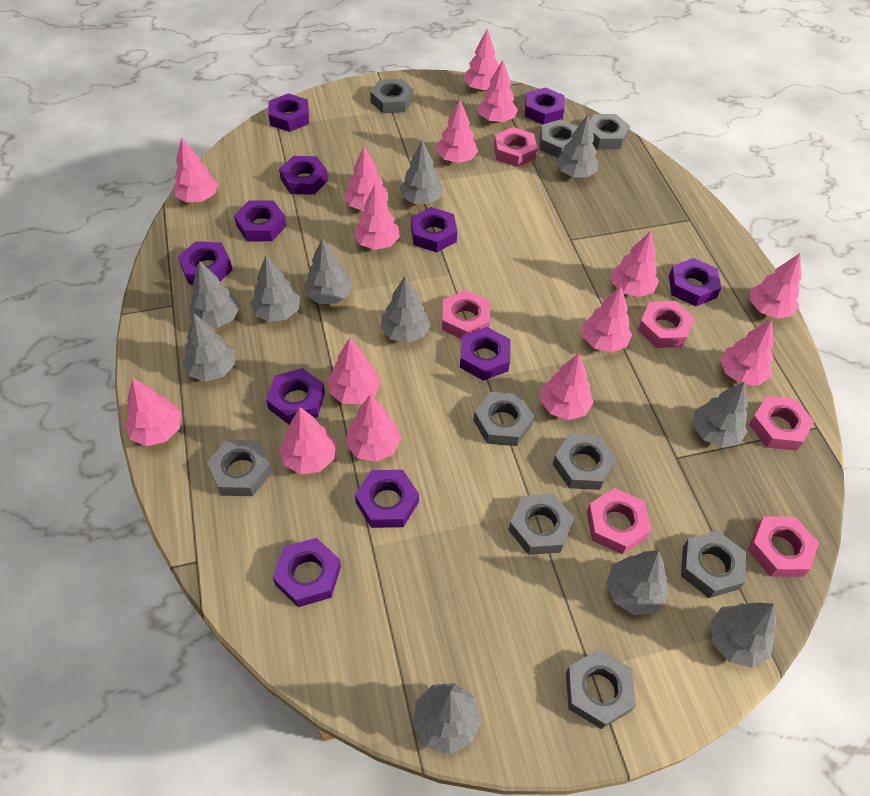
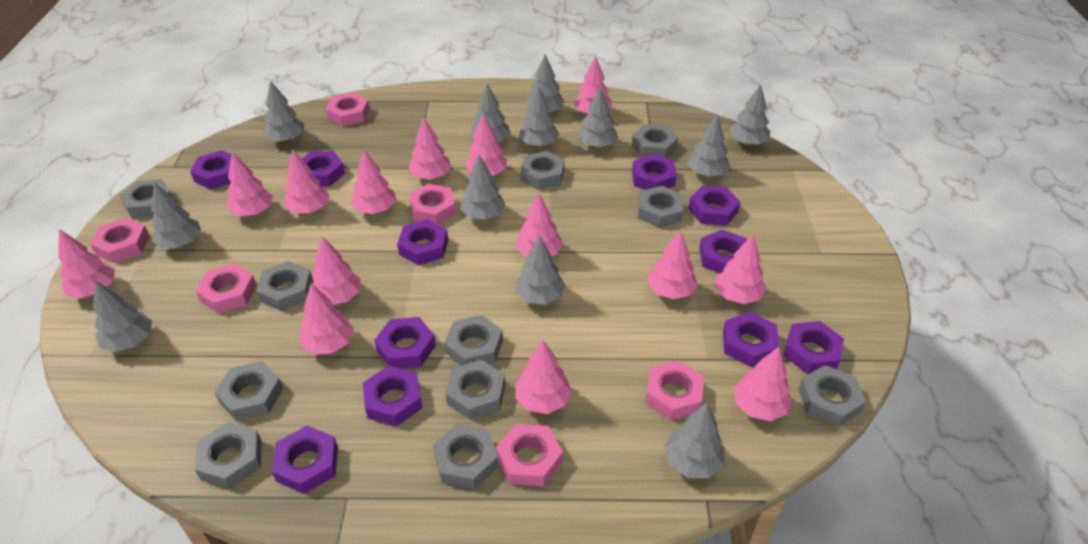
grey nut: 9 -> 11
grey tree: 11 -> 12
pink tree: 15 -> 14

